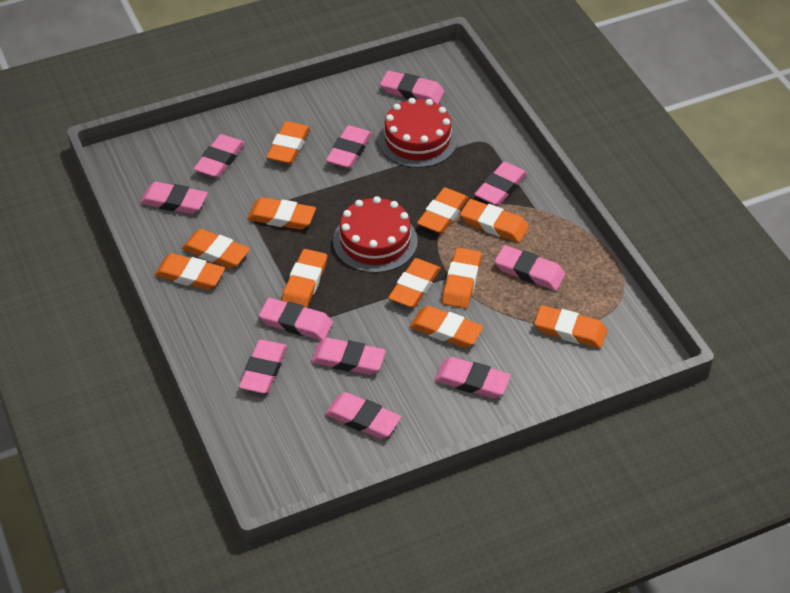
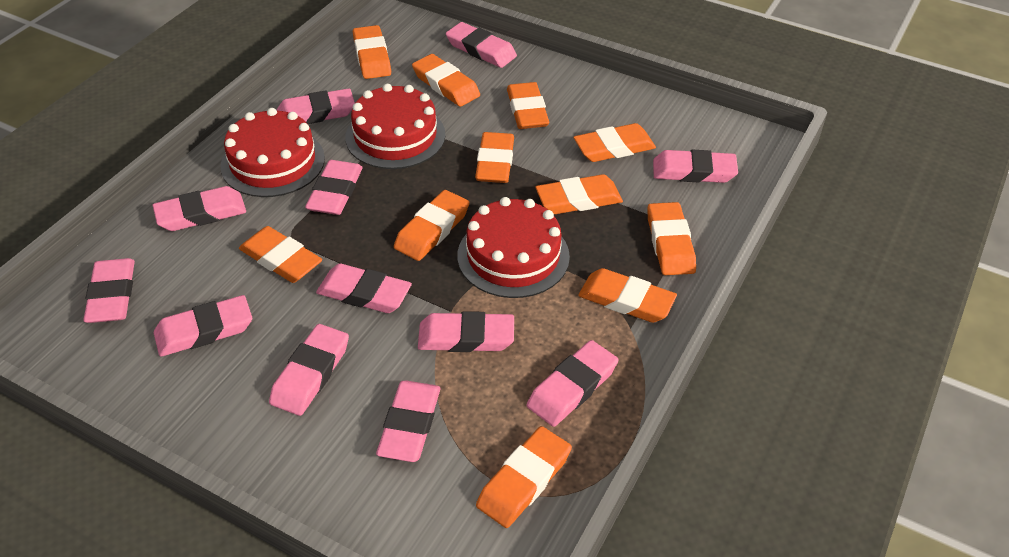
pink eraser: 11 -> 12
red cake: 2 -> 3

